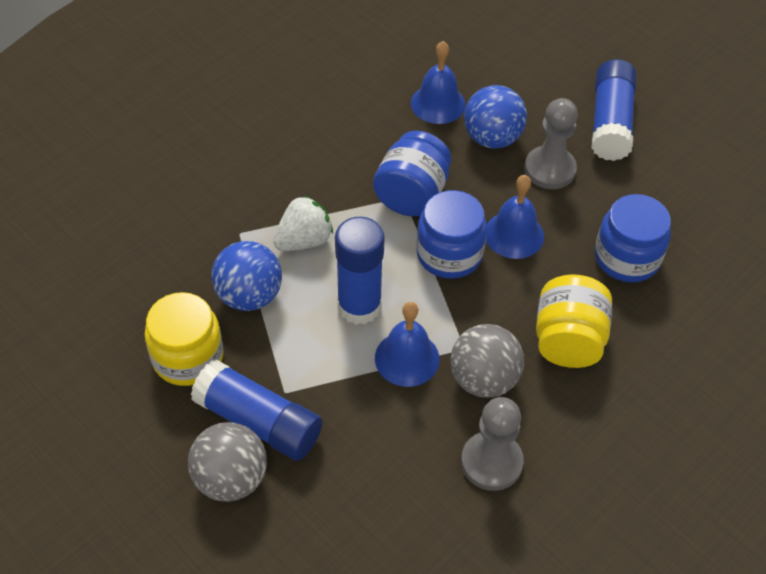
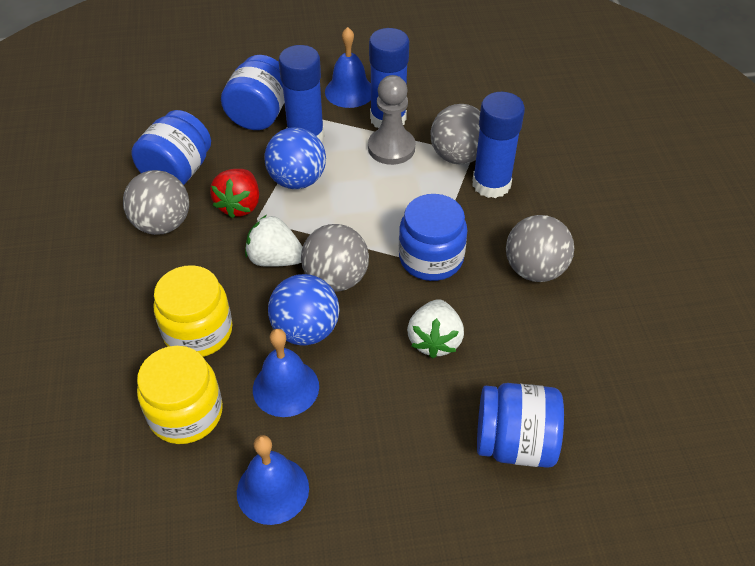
blue jar: 3 -> 4
grey ball: 2 -> 4
grey pawn: 2 -> 1
red strawberry: 0 -> 1
white strawberry: 1 -> 2

